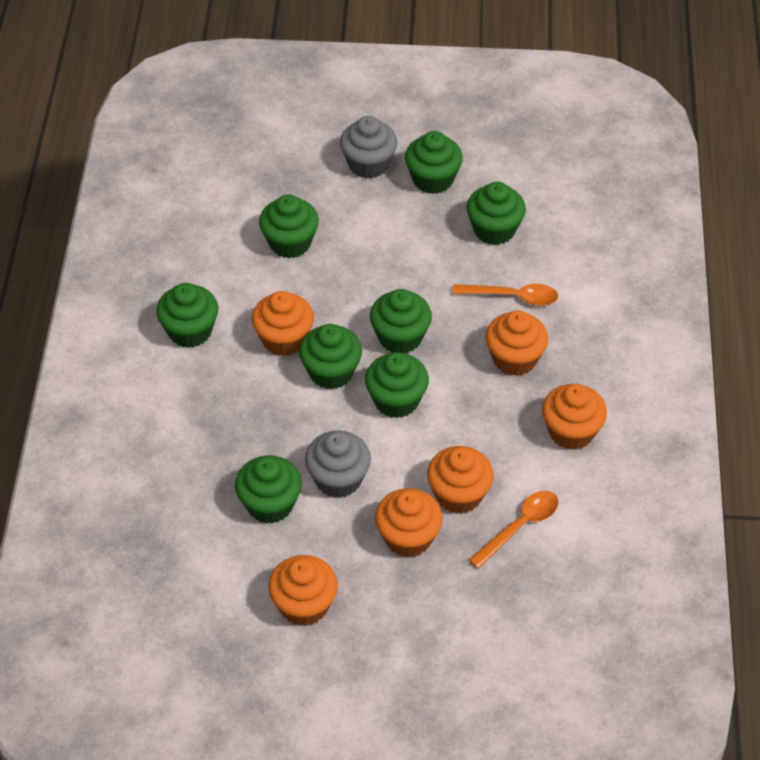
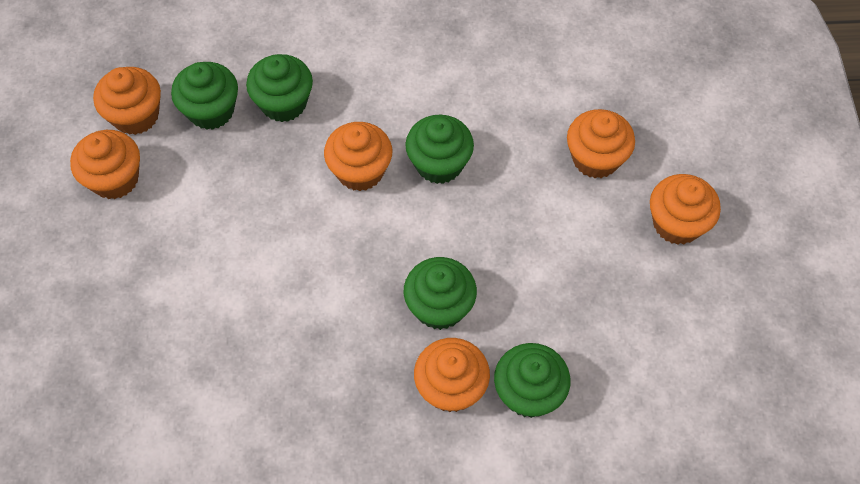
green cupcake: 8 -> 5
grey cupcake: 2 -> 0
orange spoon: 2 -> 0

